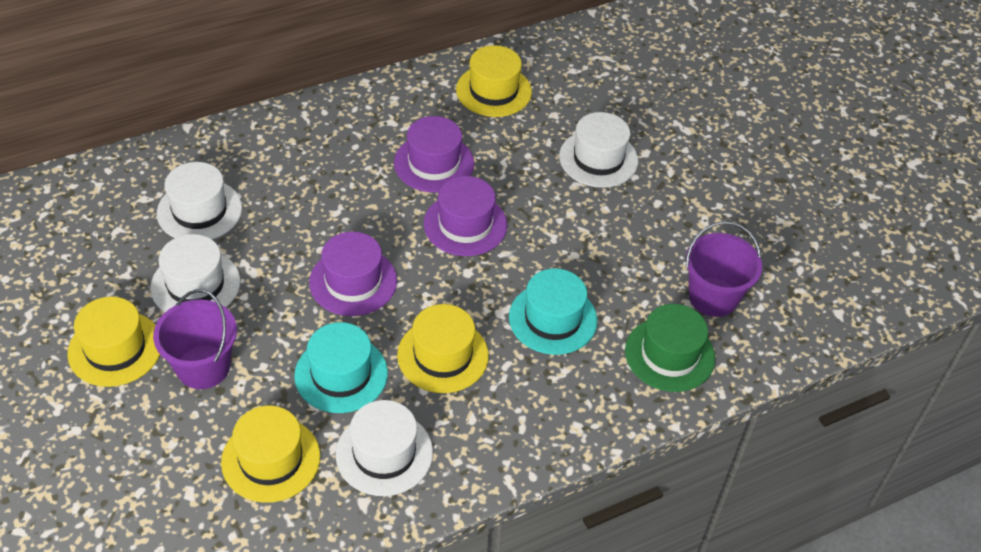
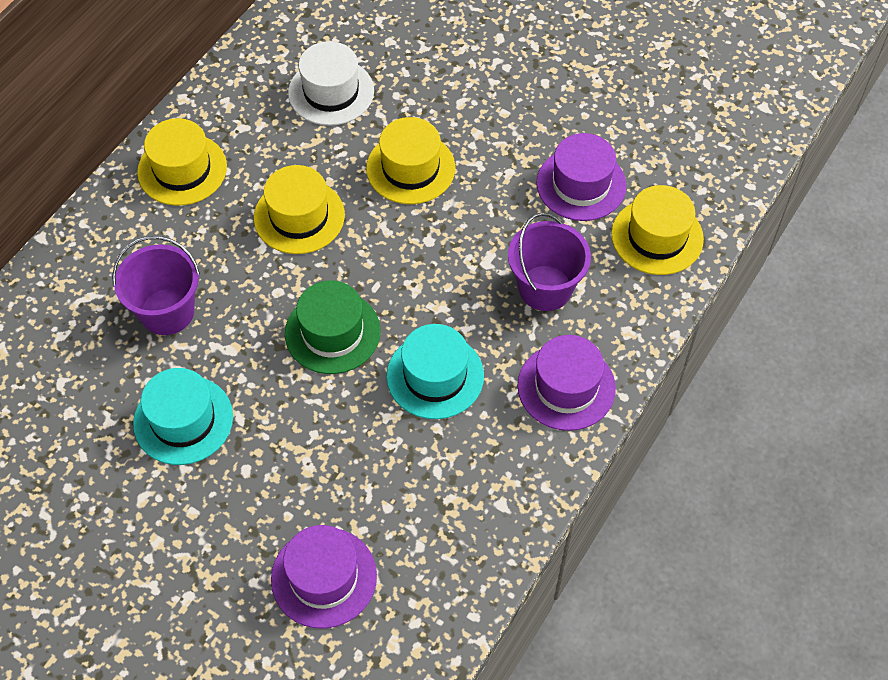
white hat: 4 -> 1

